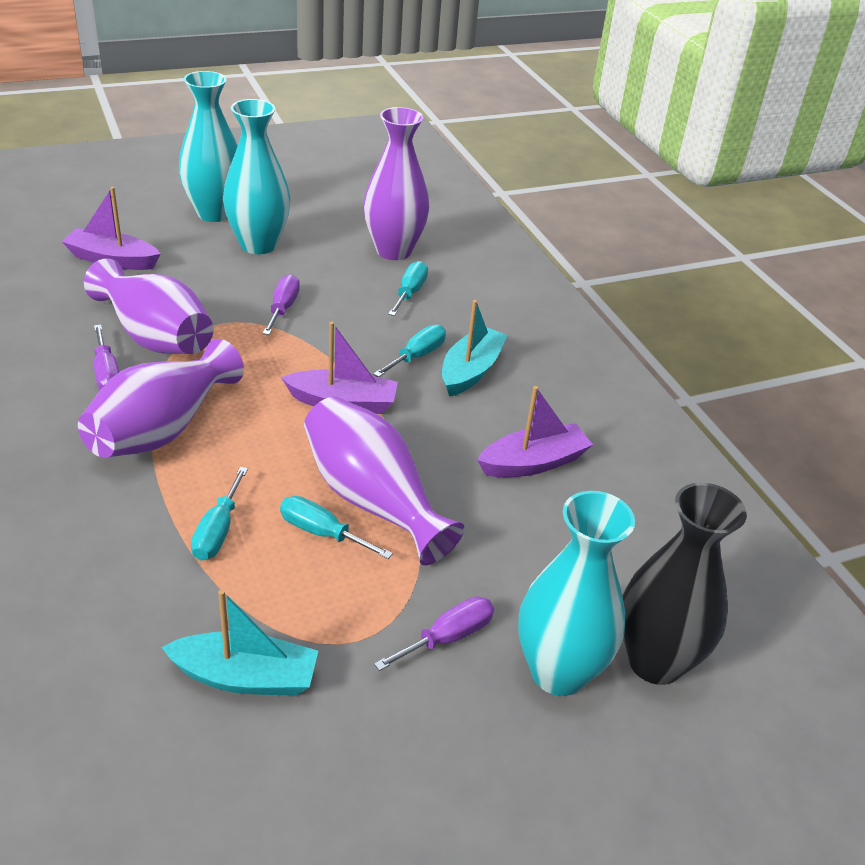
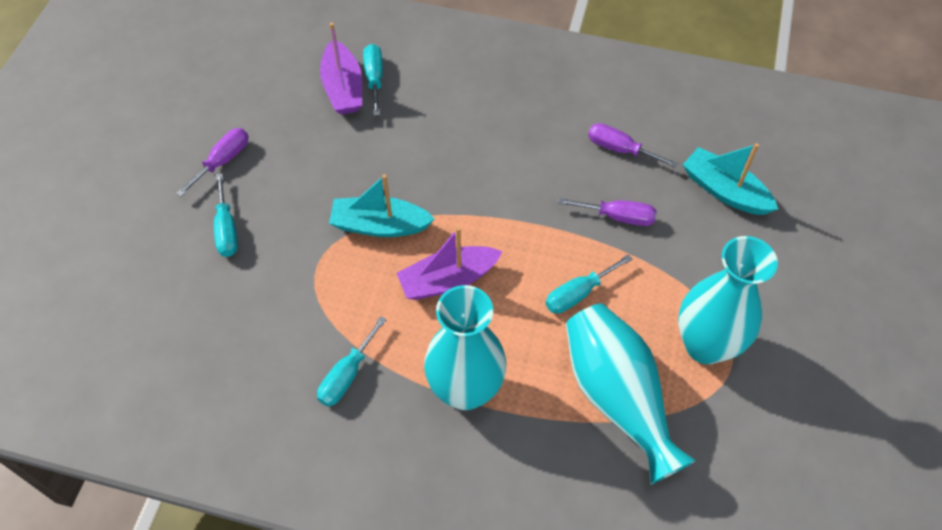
black vase: 1 -> 0
purple boat: 3 -> 2
purple vase: 4 -> 0

